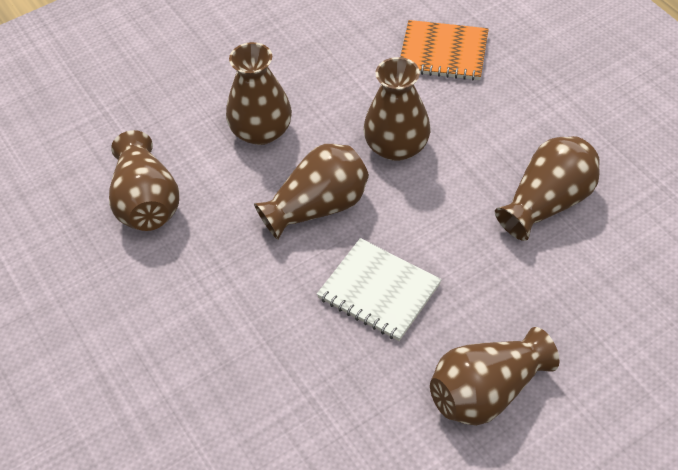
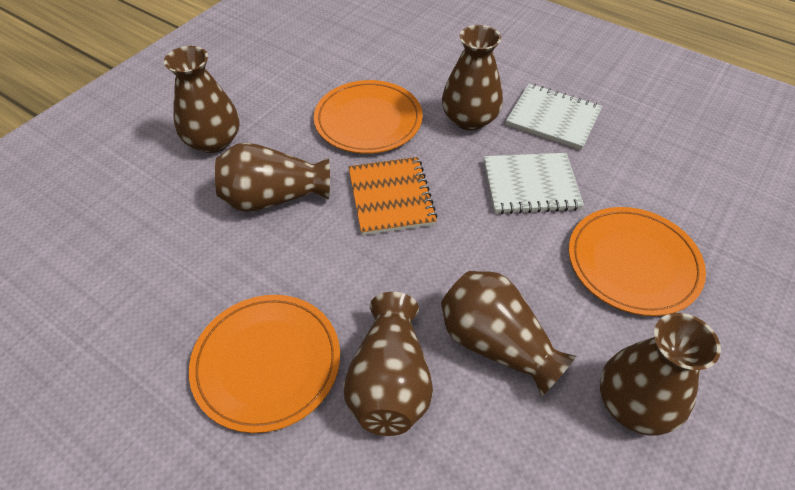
orange plate: 0 -> 3
white notebook: 1 -> 2

